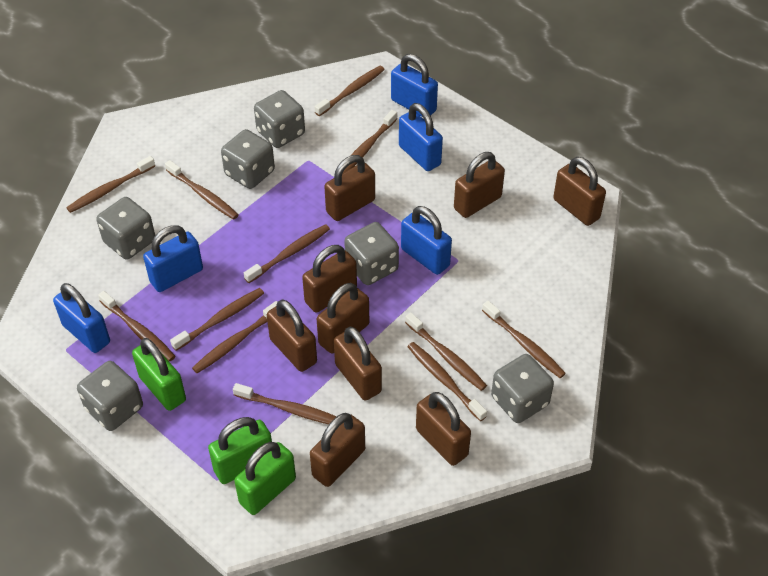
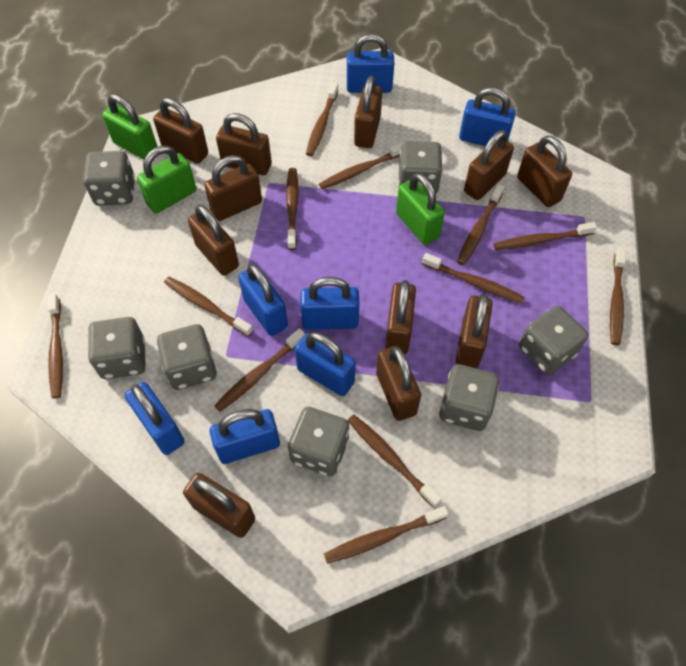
blue padlock: 5 -> 7
brown padlock: 9 -> 11
grey dice: 6 -> 7

